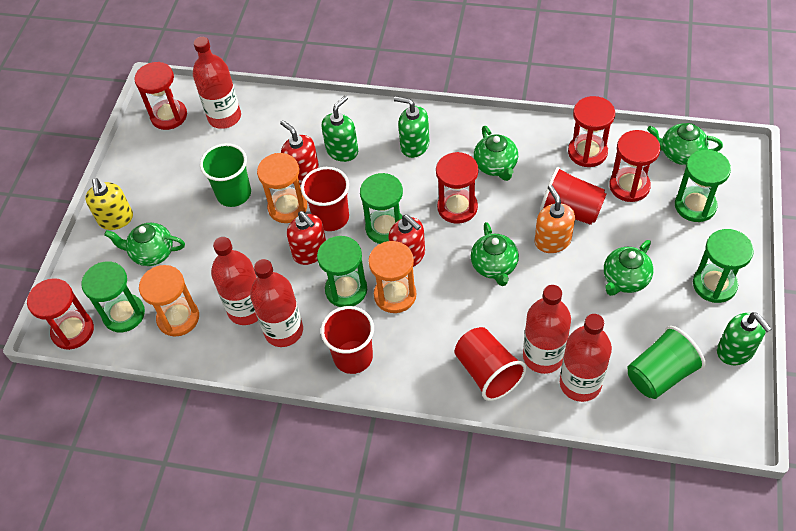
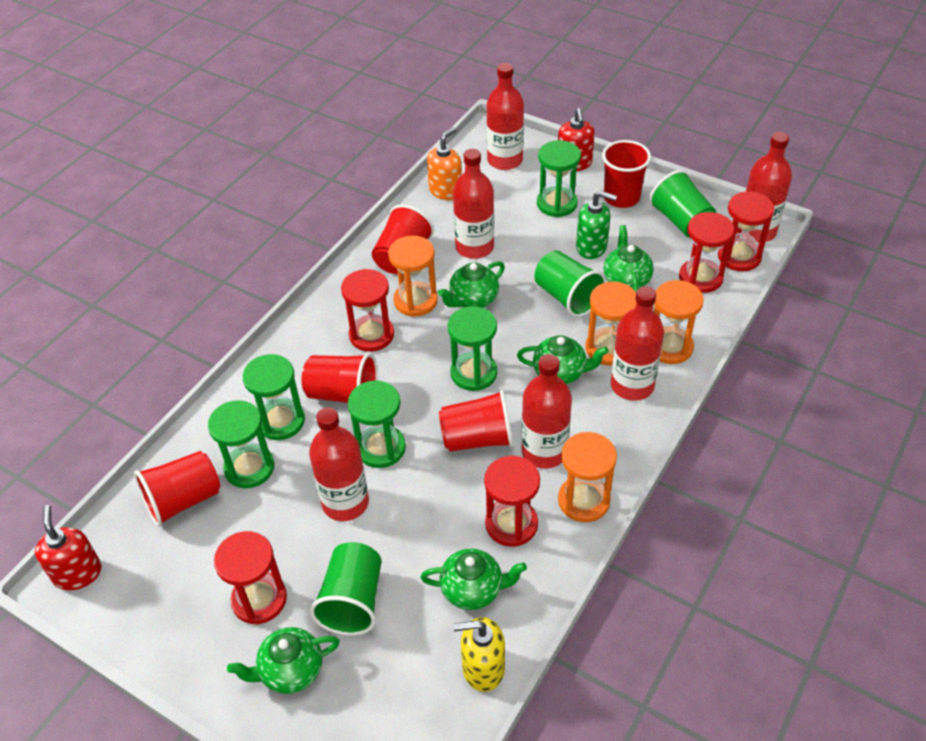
green cup: 2 -> 3
green soap dispenser: 3 -> 1
orange hourglass: 3 -> 4
red bottle: 5 -> 6
red cup: 4 -> 5
red soap dispenser: 3 -> 2

